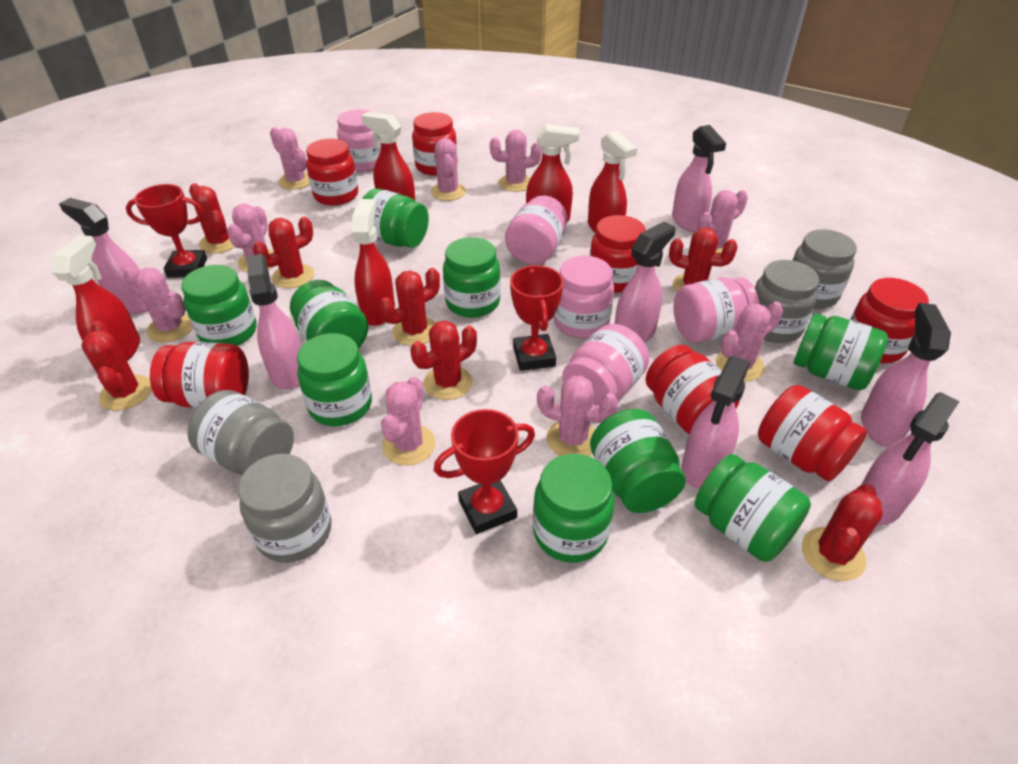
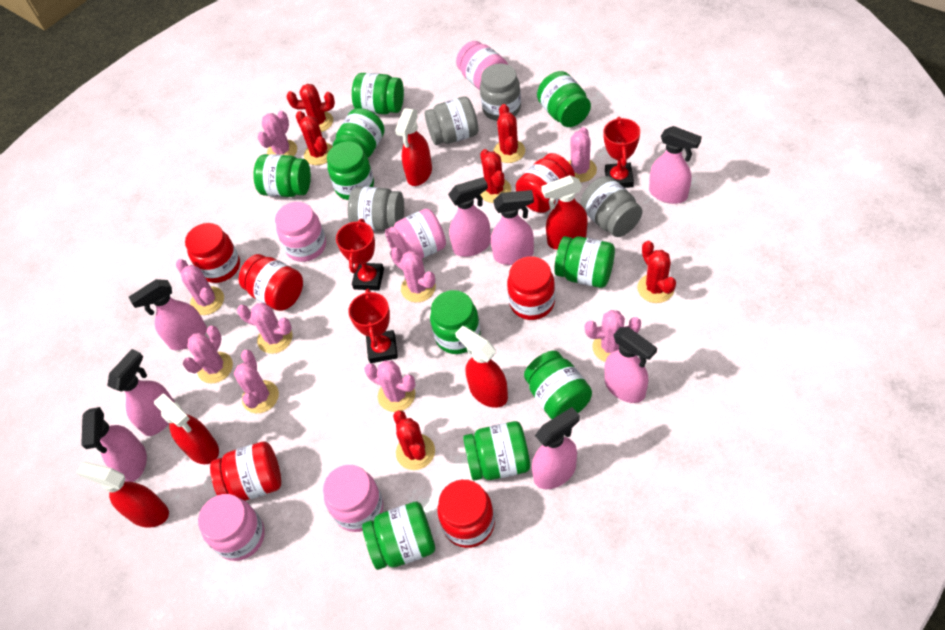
green jar: 9 -> 10
pink spray bottle: 7 -> 8
red cactus: 7 -> 6
red jar: 7 -> 6

